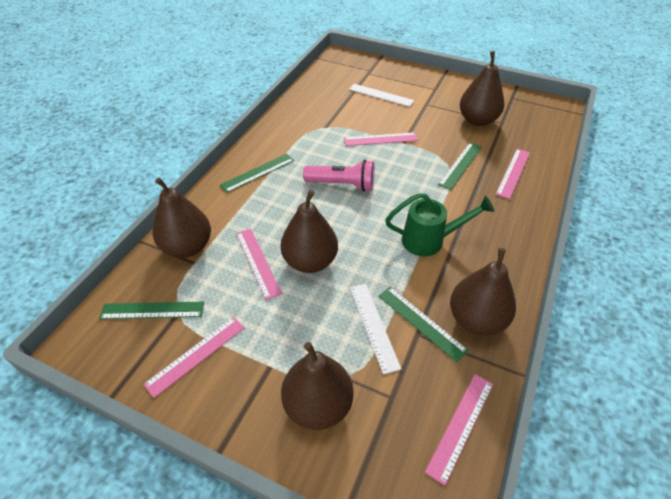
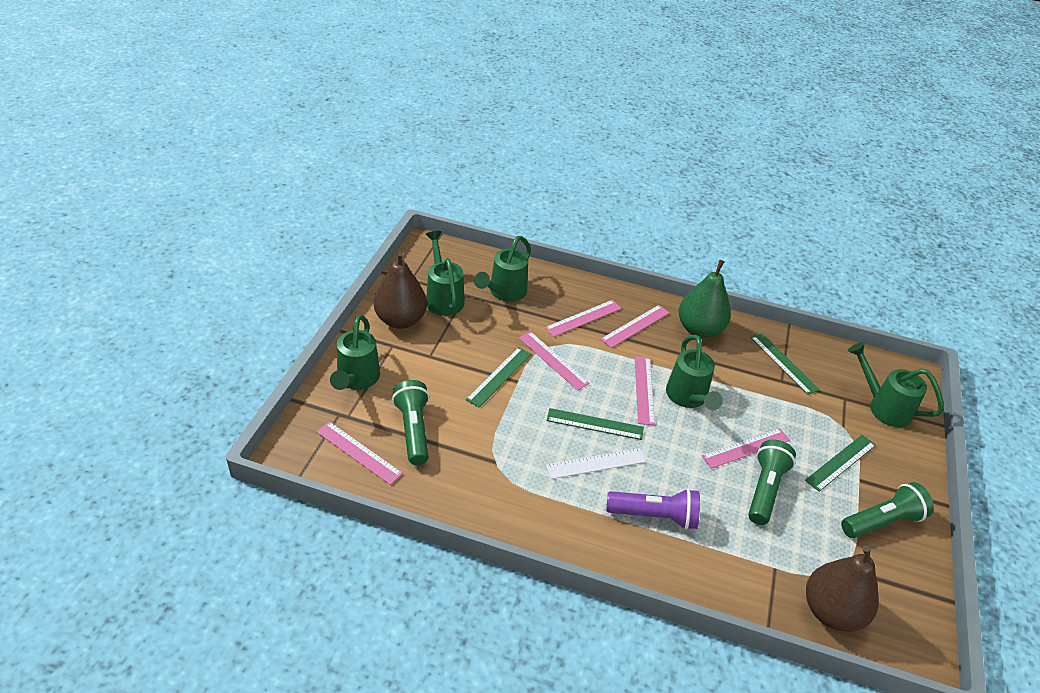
brown pear: 5 -> 2
green flashlight: 0 -> 3
green pear: 0 -> 1
green watering can: 1 -> 5
pink flashlight: 1 -> 0
pink ruler: 5 -> 6
purple flashlight: 0 -> 1
white ruler: 2 -> 1

